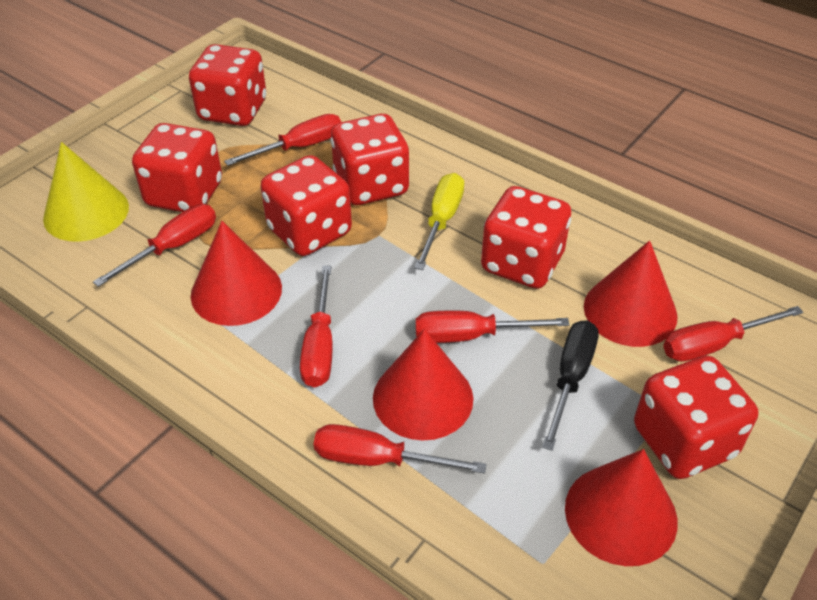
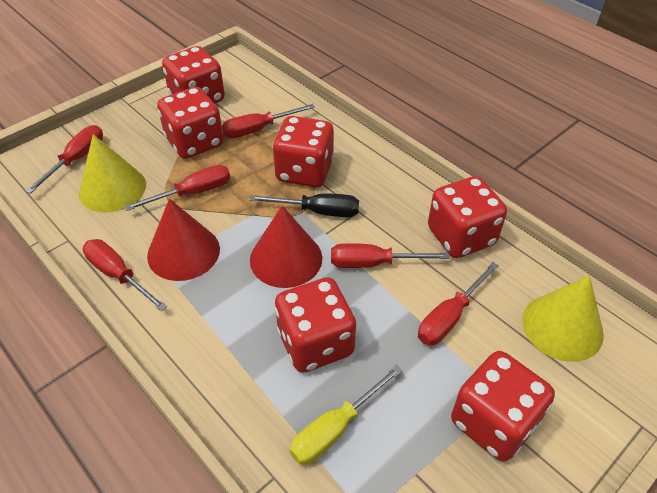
red cone: 4 -> 2
yellow cone: 1 -> 2

